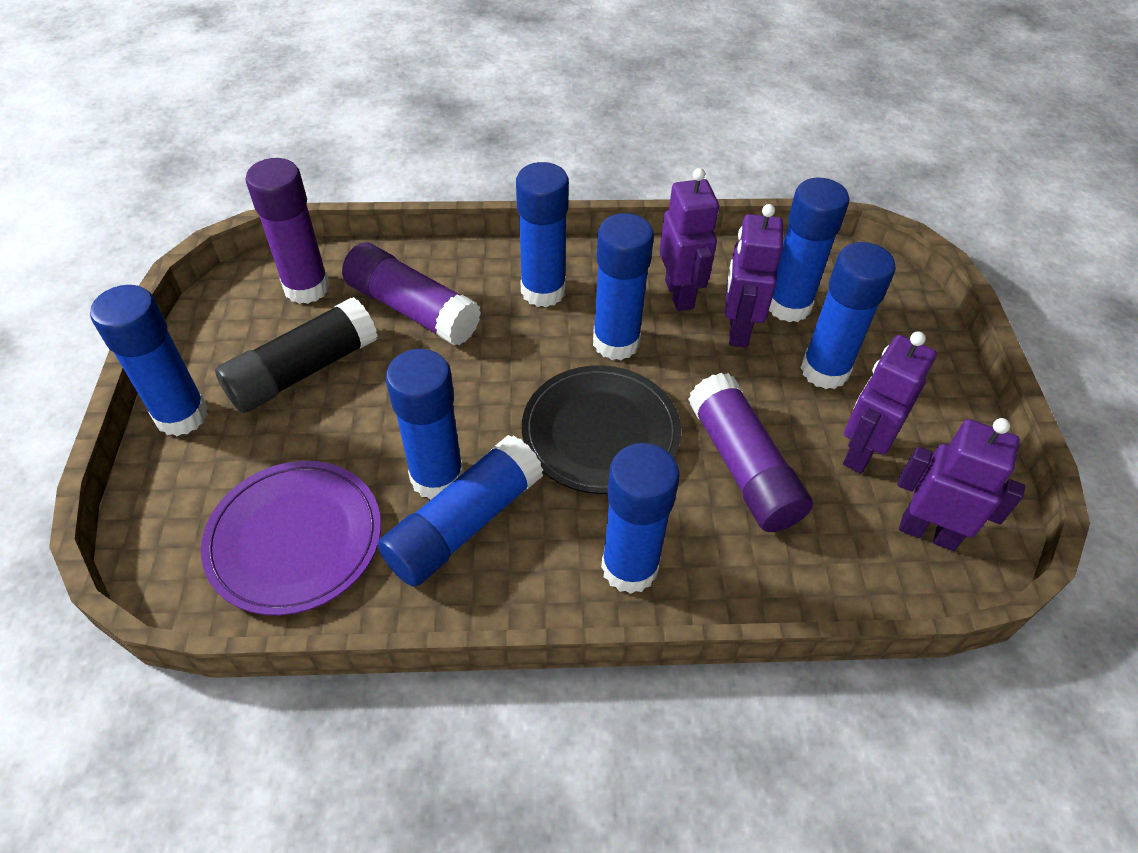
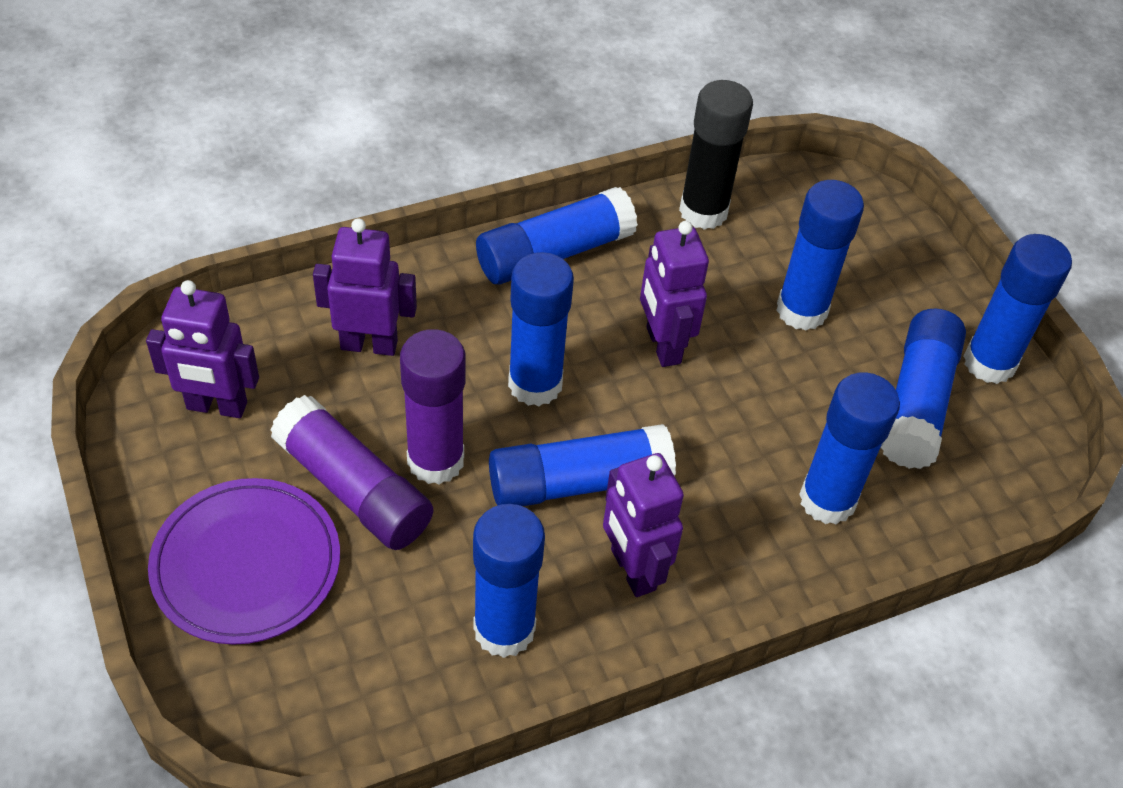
black plate: 1 -> 0
purple glue stick: 3 -> 2

